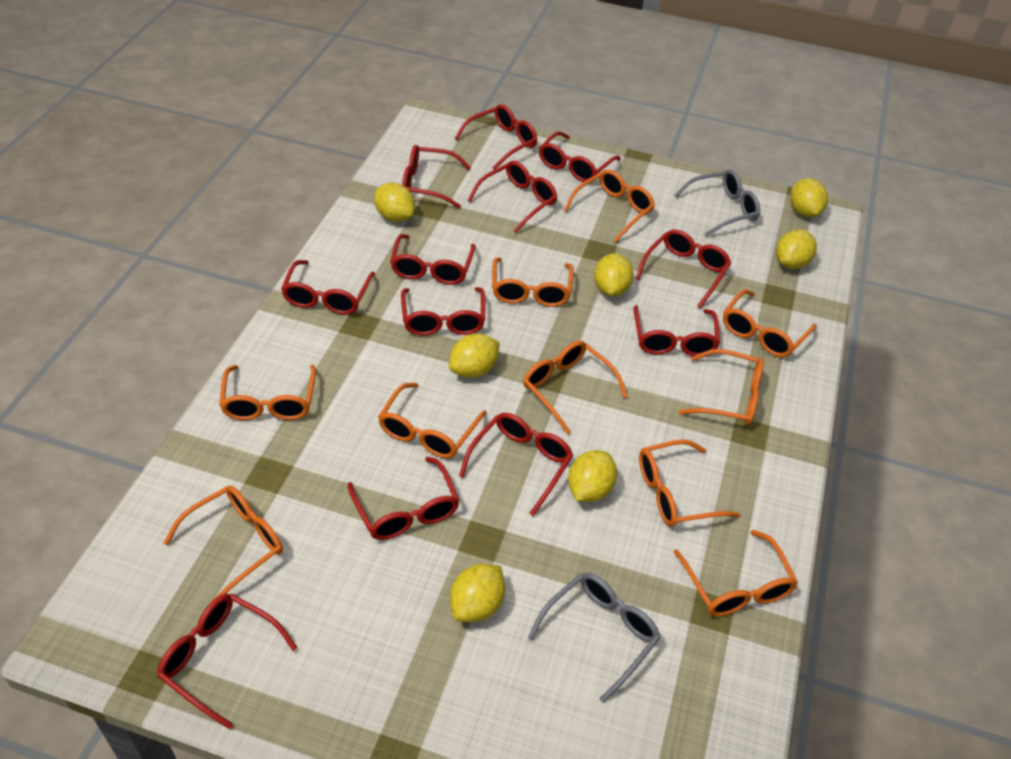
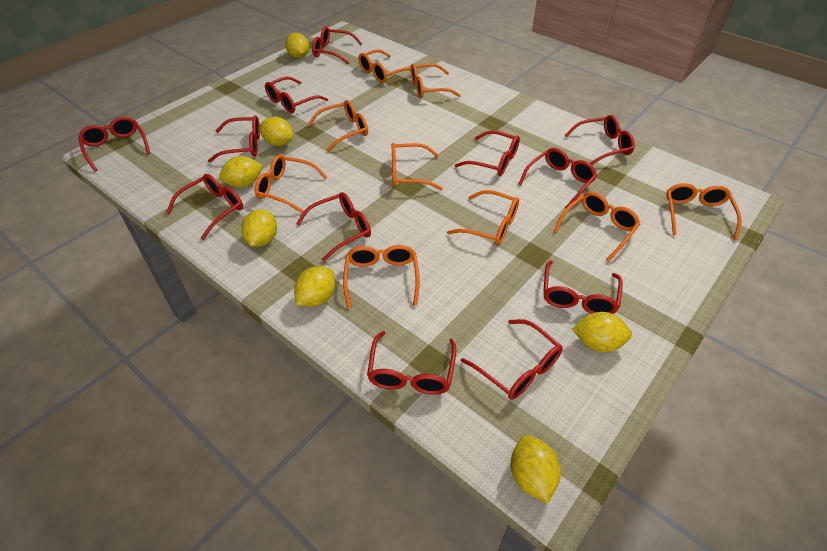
grey glasses: 2 -> 0
orange glasses: 10 -> 9

